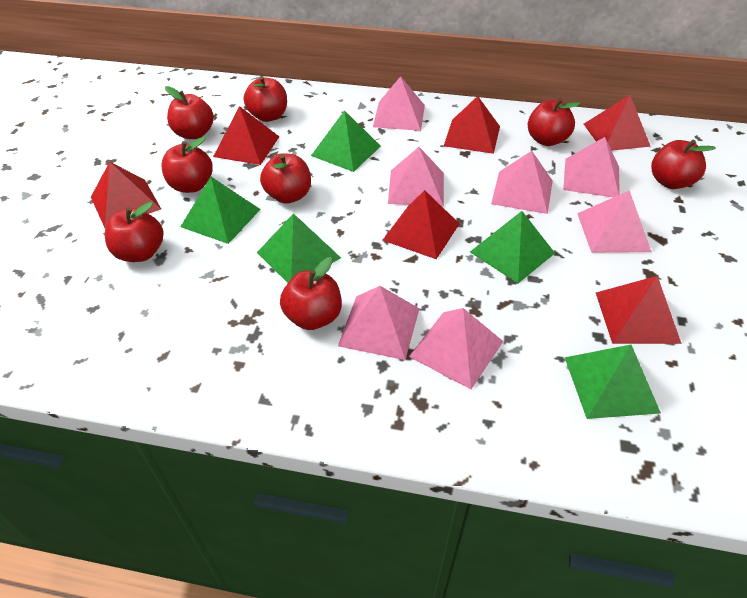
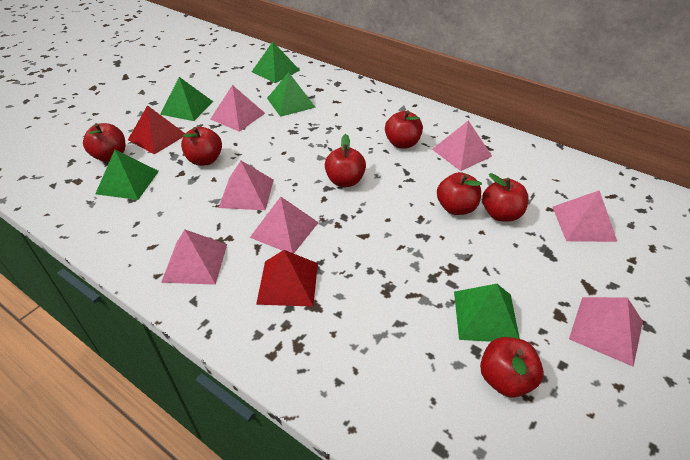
red apple: 8 -> 7
red pyramid: 6 -> 2

